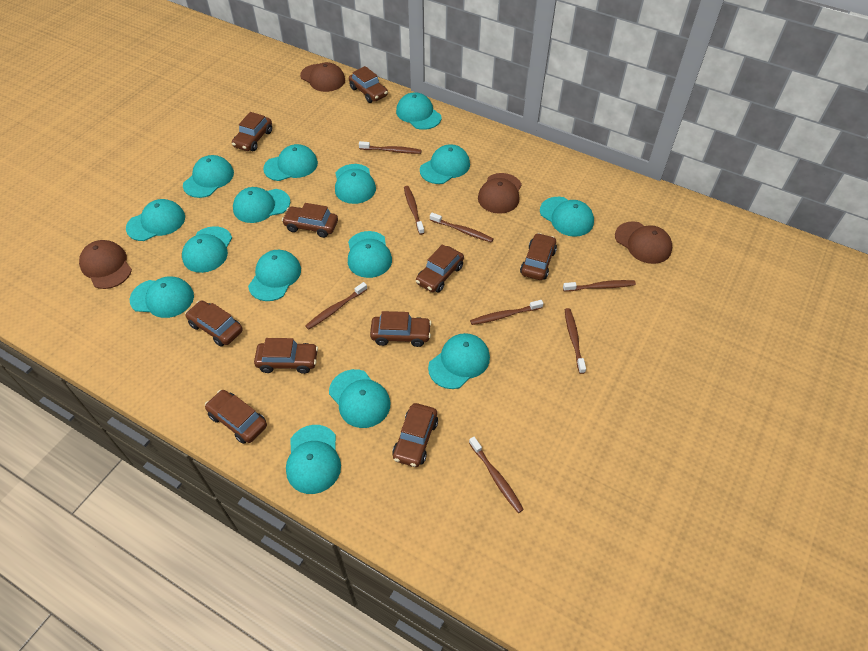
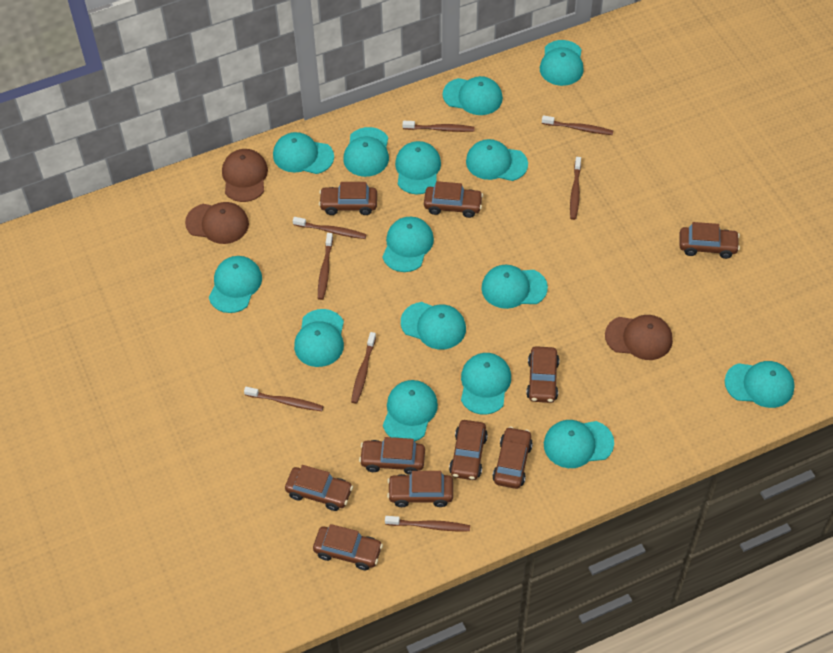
brown cap: 4 -> 3

